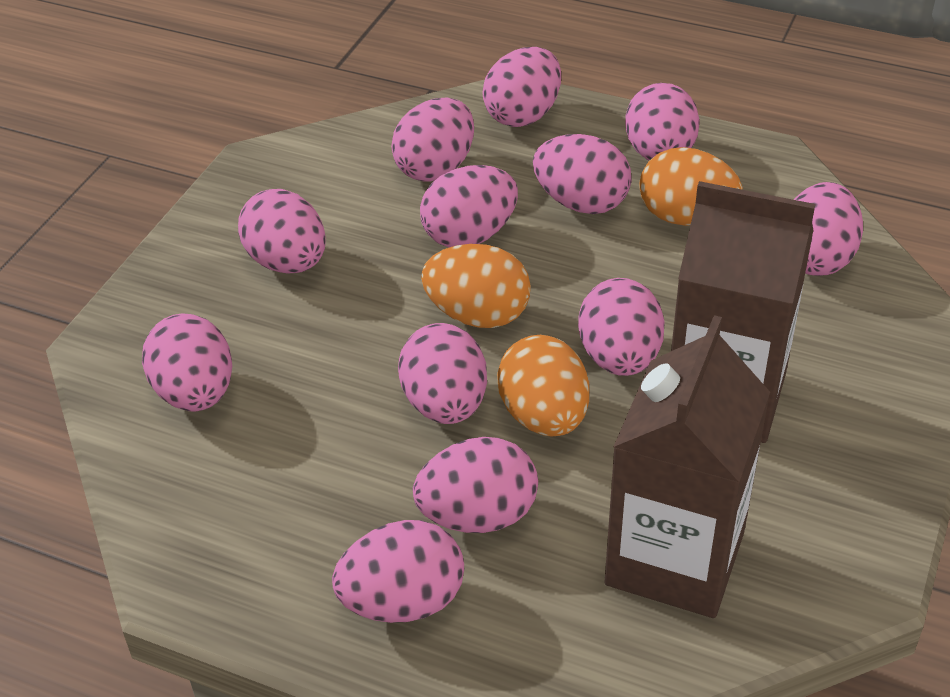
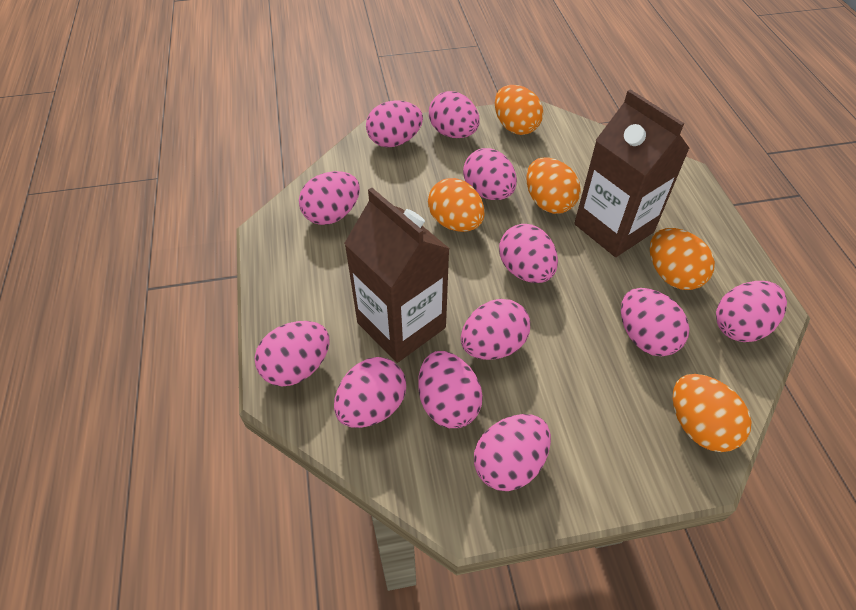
orange egg: 3 -> 5

